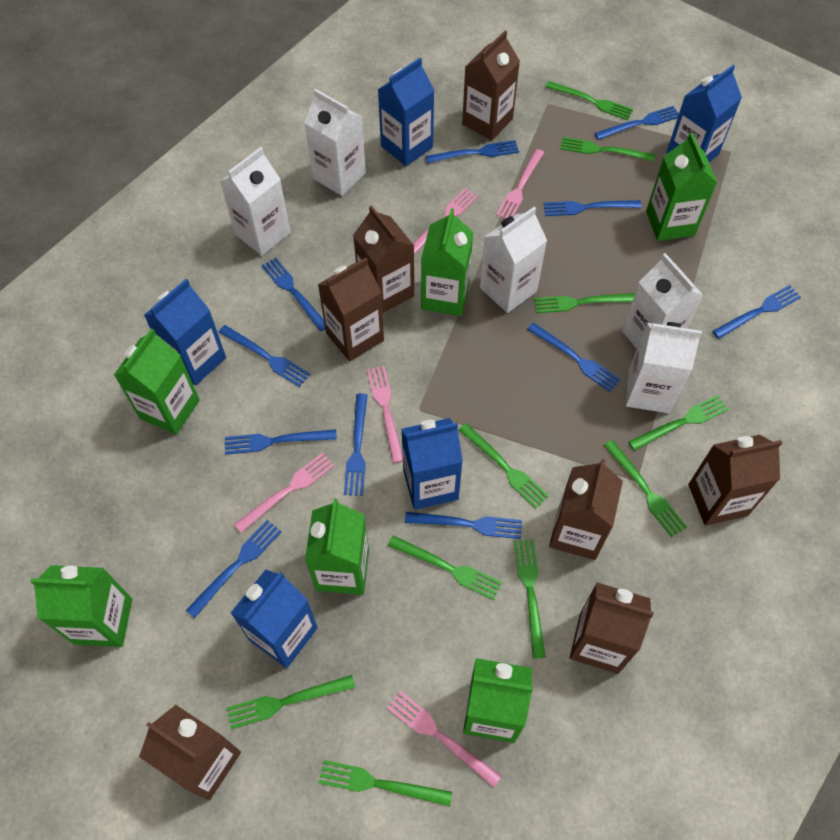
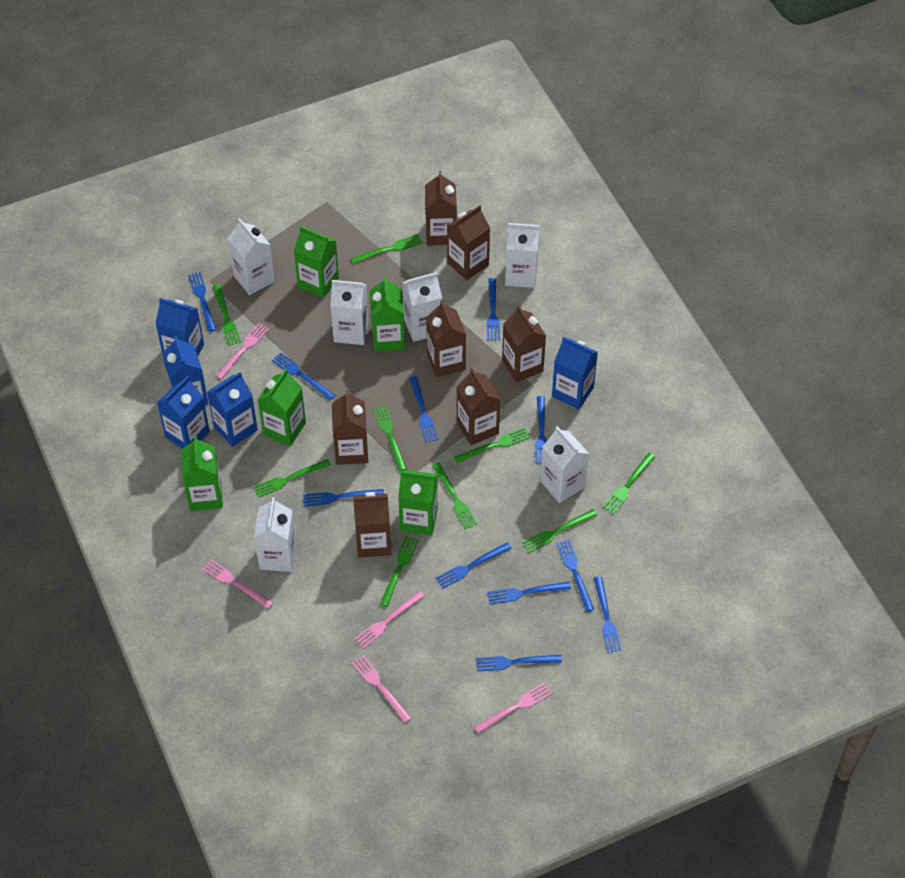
green carton: 6 -> 5
green fork: 10 -> 9
white carton: 5 -> 6

